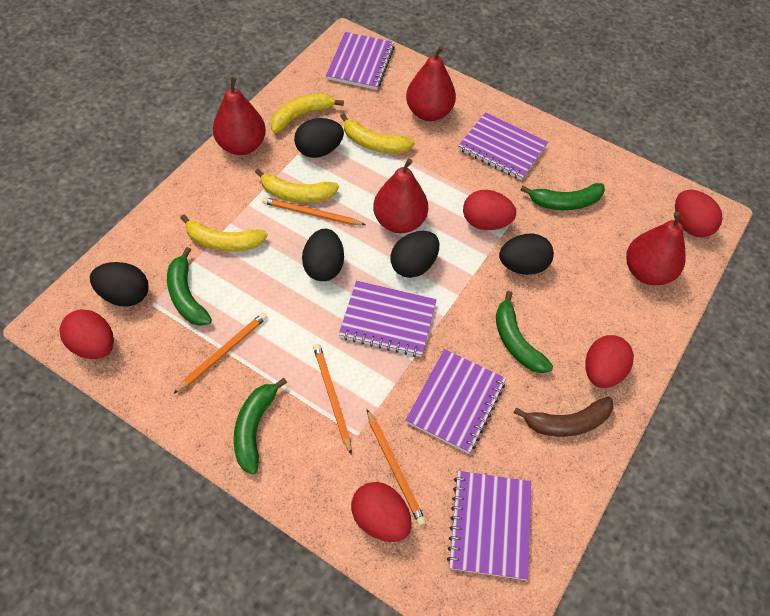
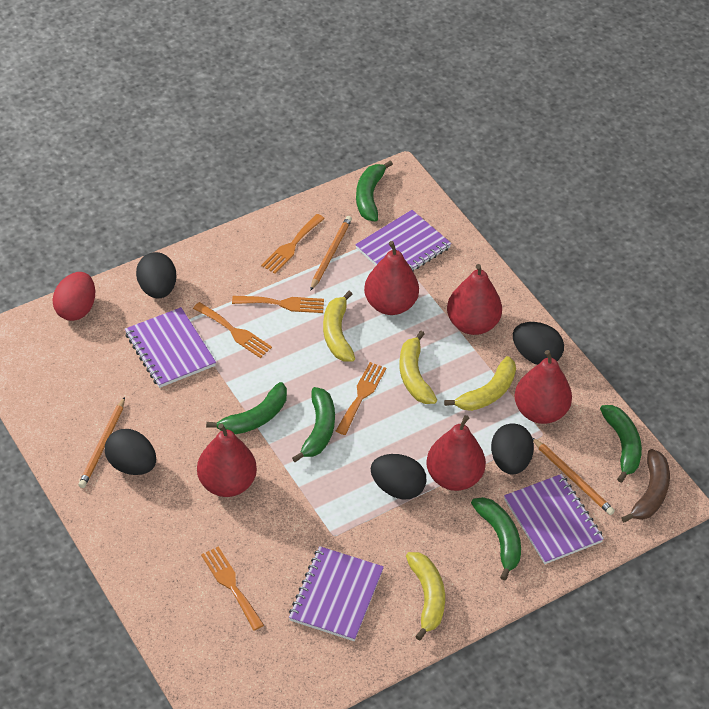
green banana: 4 -> 5
orange fork: 0 -> 5
orange pencil: 4 -> 3
purple notebook: 5 -> 4
red egg: 5 -> 1
red pear: 4 -> 5

